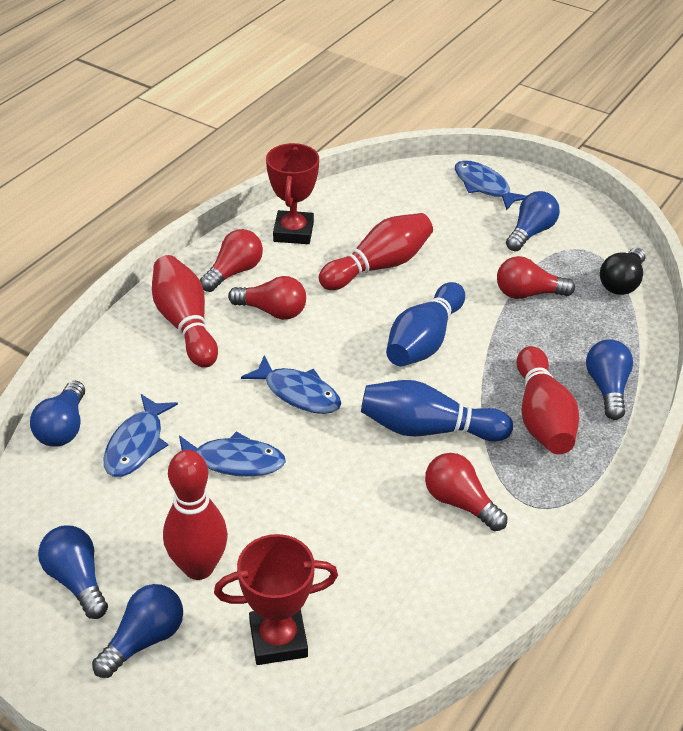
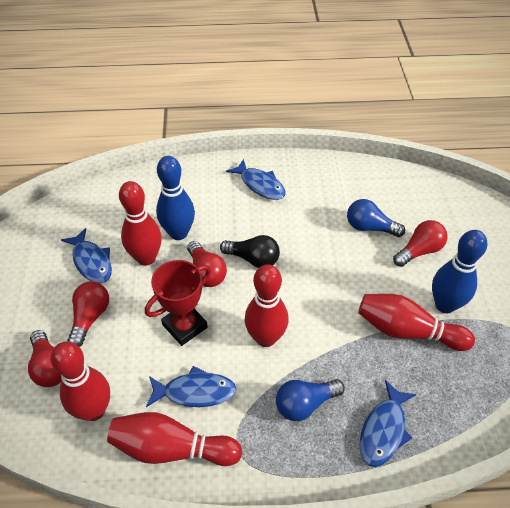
blue light bulb: 5 -> 2
red bowling pin: 4 -> 5
red trophy: 2 -> 1

